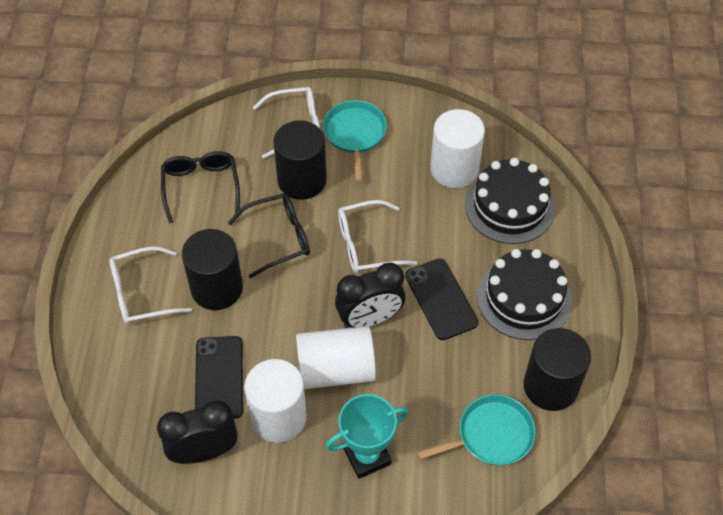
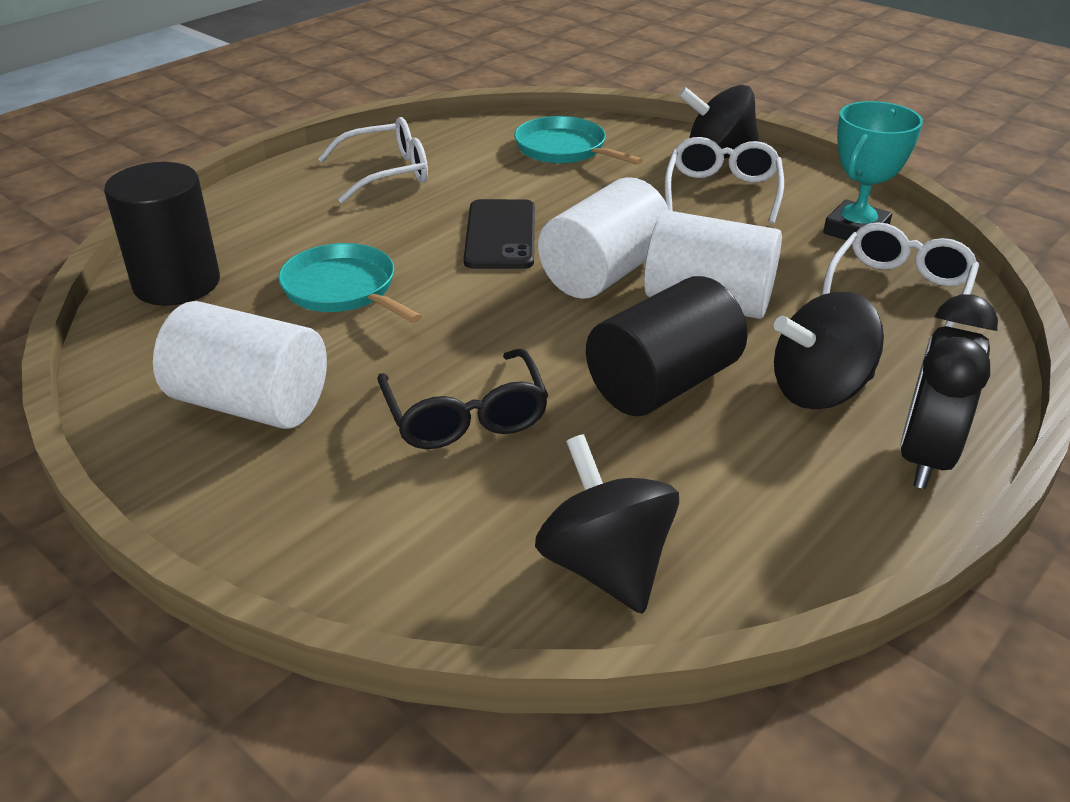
black cake: 2 -> 0
black clock: 2 -> 1
black cylinder: 3 -> 2
black glasses: 2 -> 1
black phone: 2 -> 1
black spinning top: 0 -> 3

